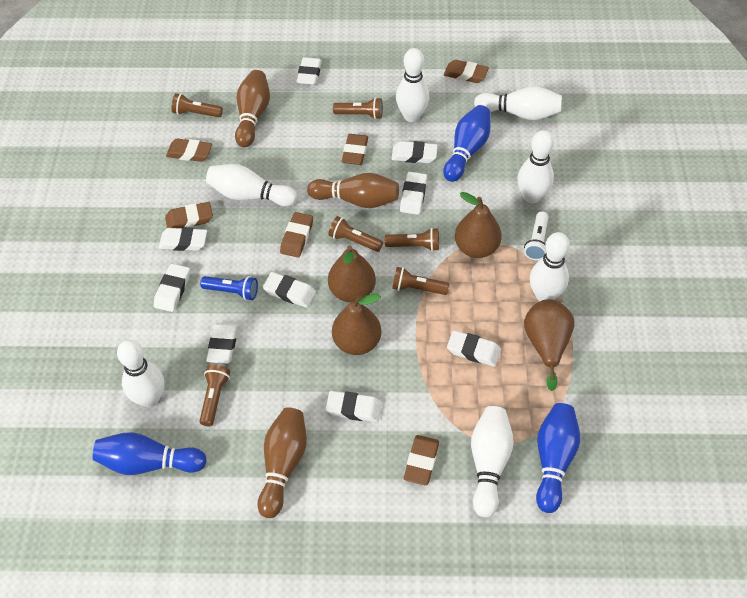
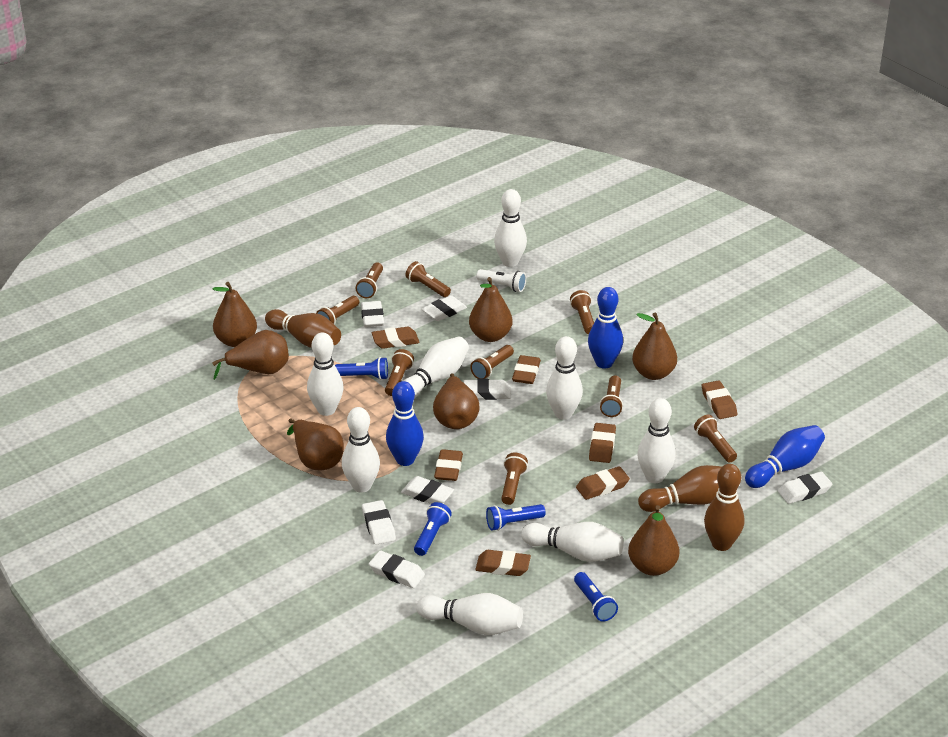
blue flashlight: 1 -> 4
brown eraser: 6 -> 7
brown flashlight: 6 -> 9
brown pear: 4 -> 7
white bowling pin: 7 -> 8
white eraser: 9 -> 7

